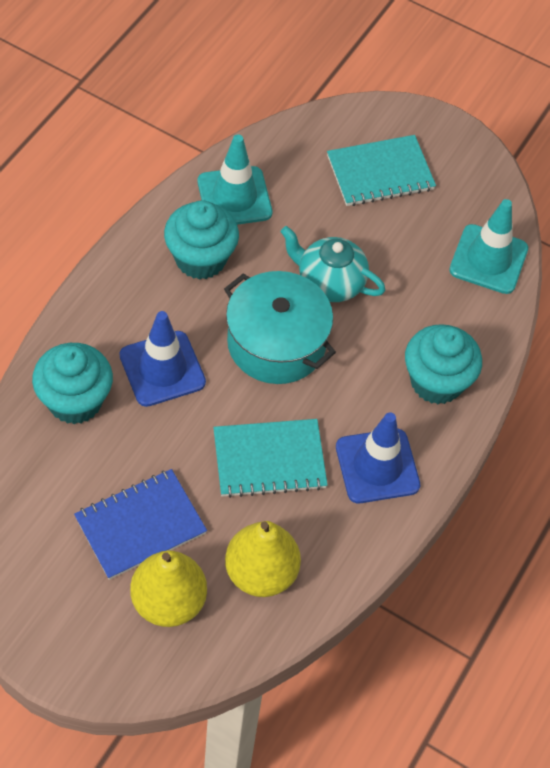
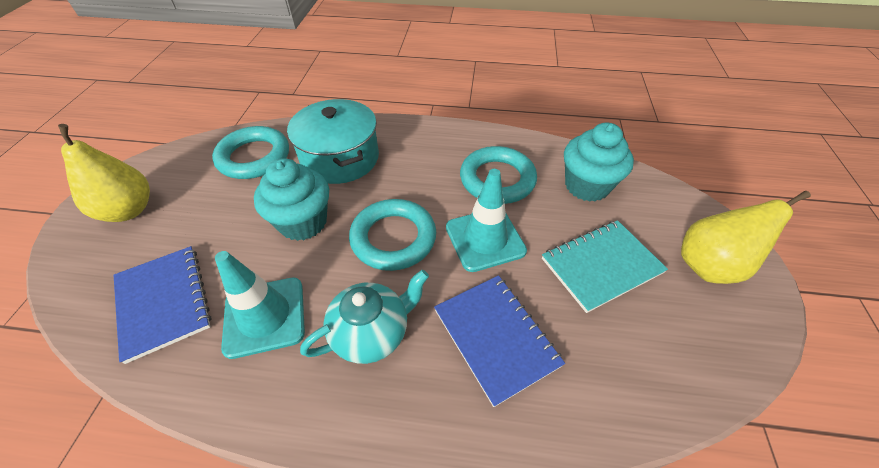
blue notebook: 1 -> 2
blue traffic cone: 2 -> 0
turquoise cupcake: 3 -> 2
turquoise notebook: 2 -> 1
turquoise ring: 0 -> 3

